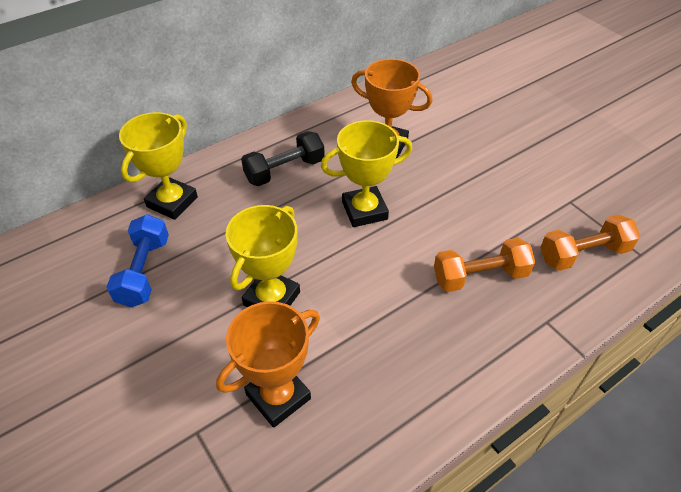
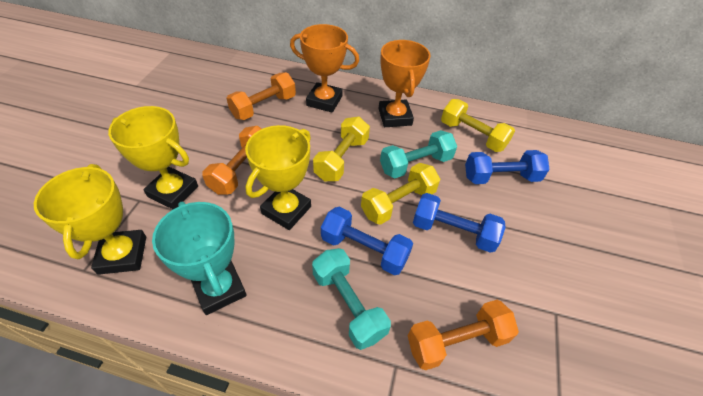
black dumbbell: 1 -> 0
blue dumbbell: 1 -> 3
orange dumbbell: 2 -> 3
turquoise dumbbell: 0 -> 2
turquoise trophy: 0 -> 1
yellow dumbbell: 0 -> 3

